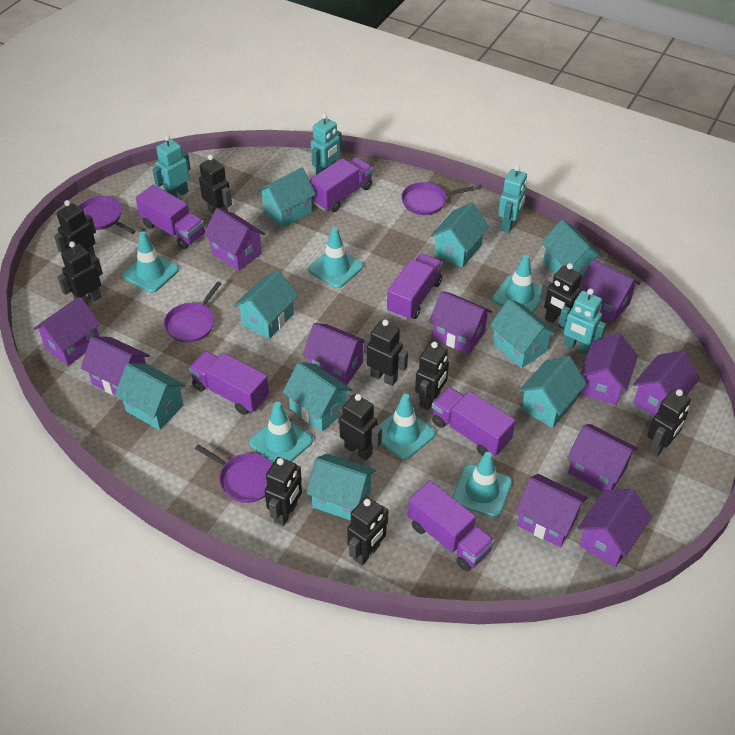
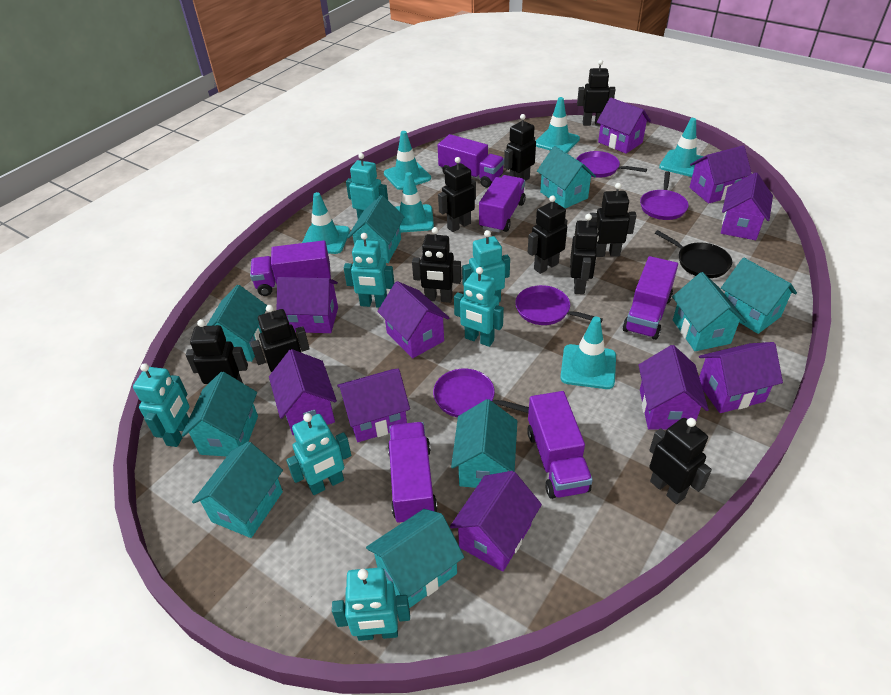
black pan: 0 -> 1
purple house: 11 -> 10
turquoise robot: 4 -> 7

